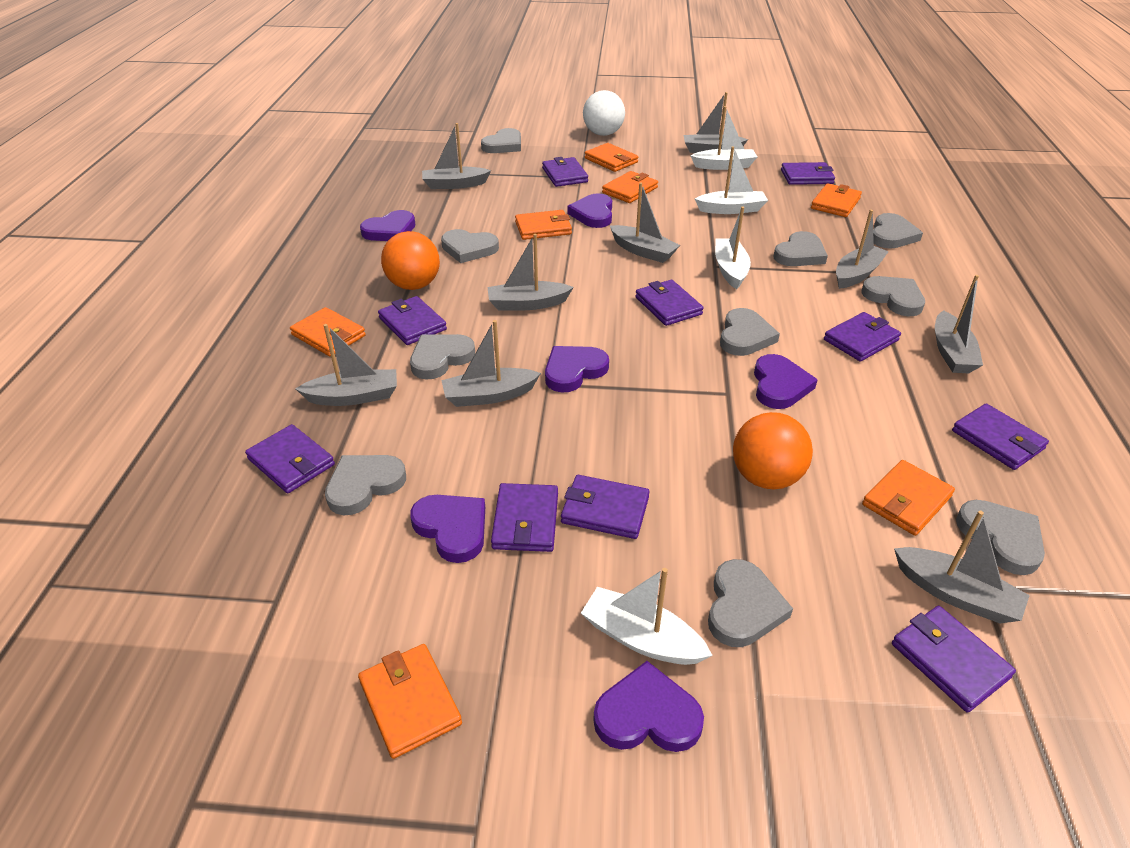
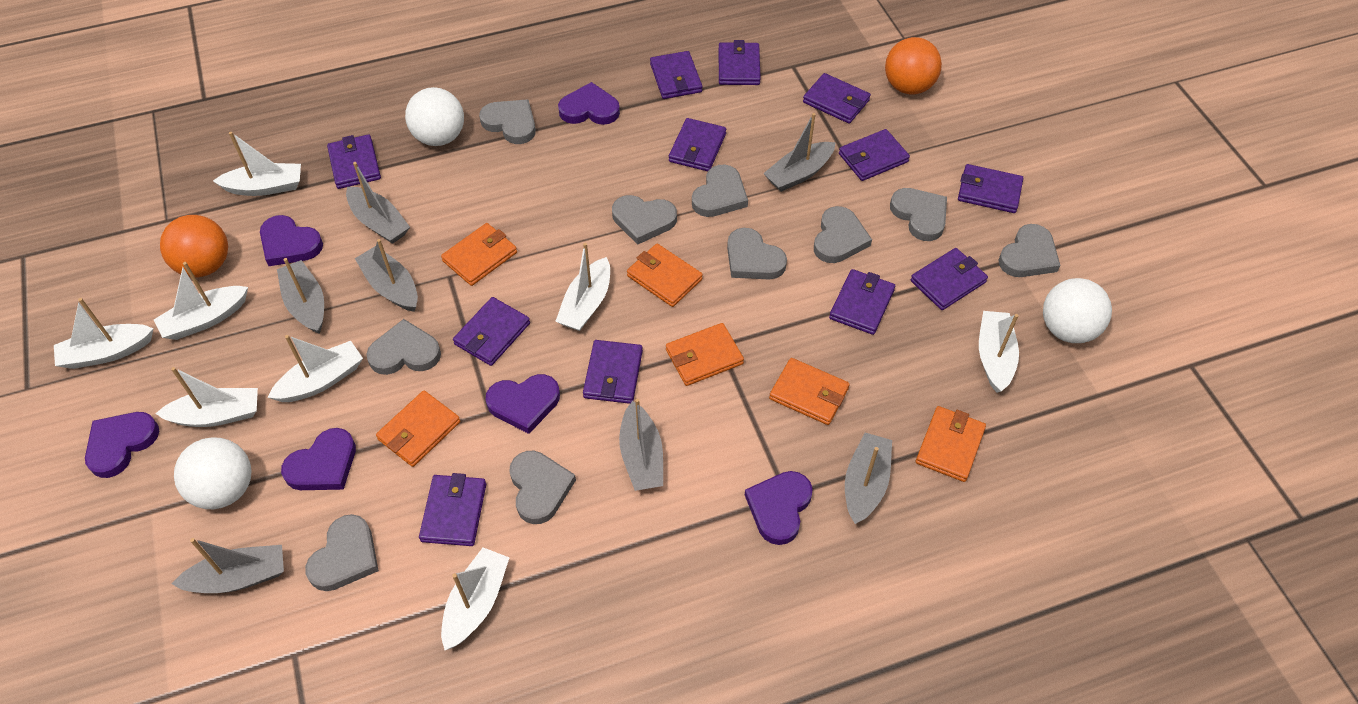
grey boat: 9 -> 7
orange wallet: 7 -> 6
purple wallet: 10 -> 12
white ball: 1 -> 3
white boat: 4 -> 8

